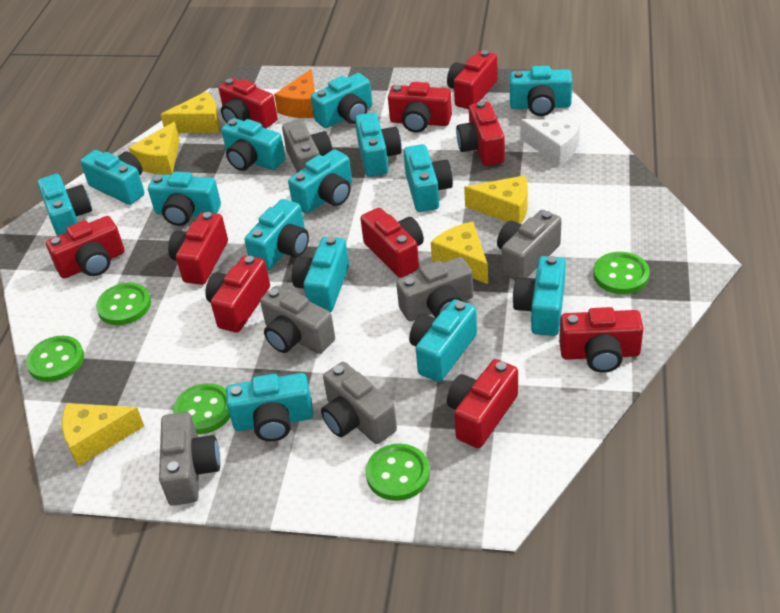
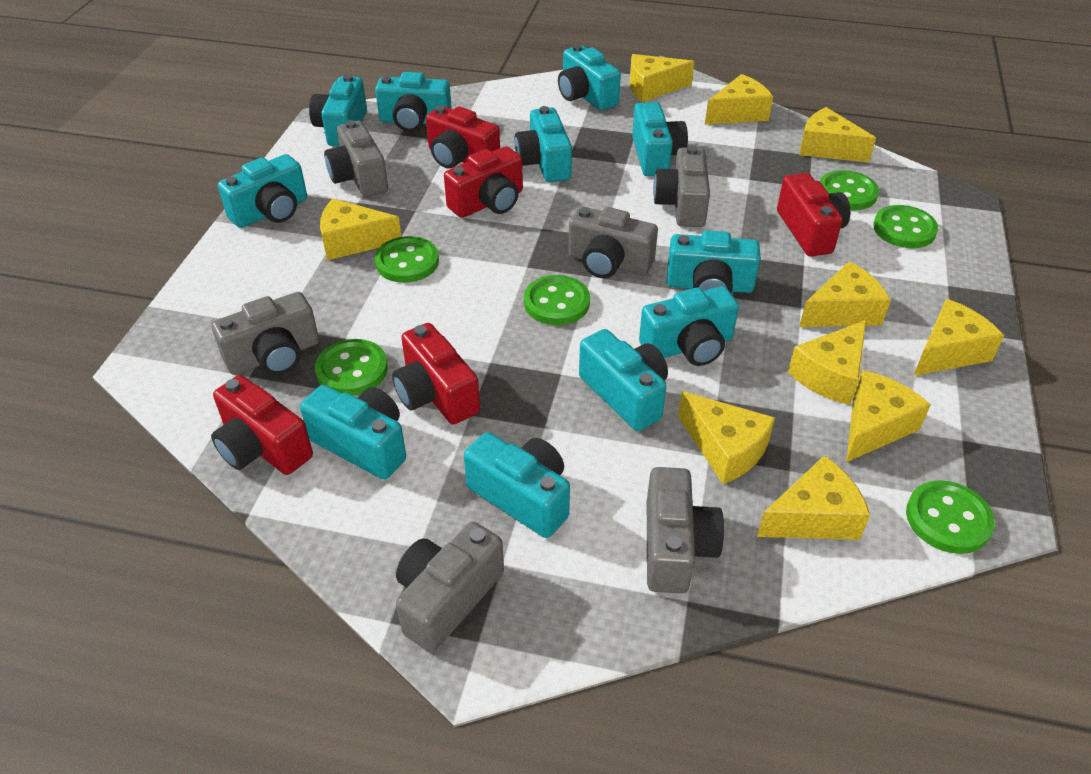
green button: 5 -> 6
orange cheese: 1 -> 0
red camera: 10 -> 5
turquoise camera: 14 -> 11
white cheese: 1 -> 0
yellow cheese: 5 -> 10

